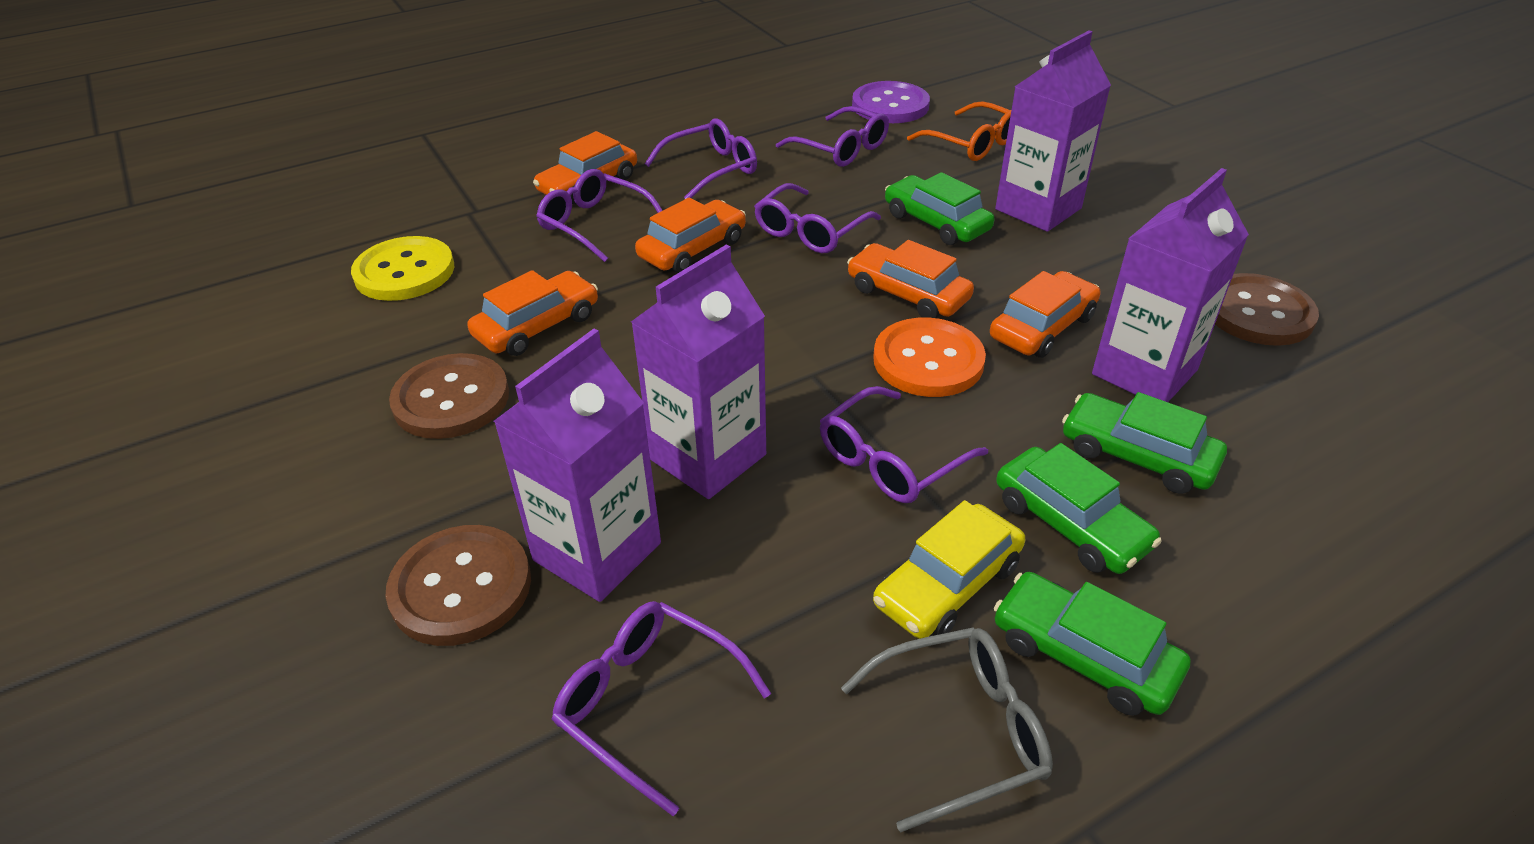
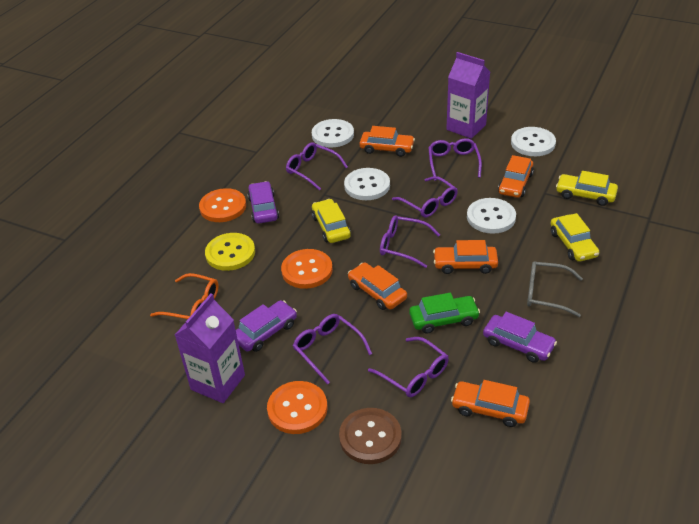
brown button: 3 -> 1
green car: 4 -> 1
orange button: 1 -> 3
purple button: 1 -> 0
purple car: 0 -> 3
purple carton: 4 -> 2
white button: 0 -> 4
yellow car: 1 -> 3

